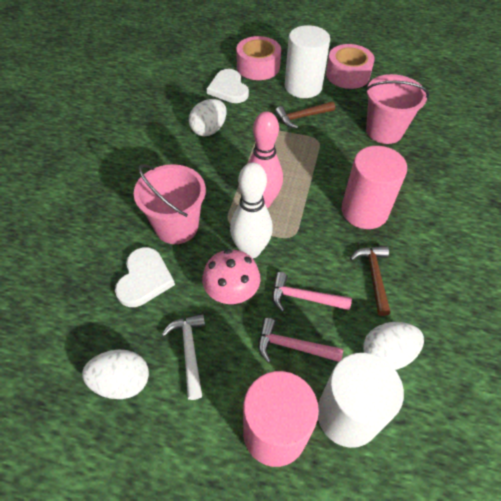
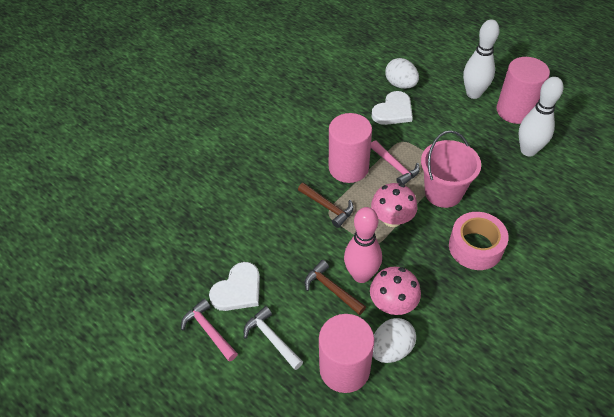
pink bucket: 2 -> 1
pink cylinder: 2 -> 3
pink mushroom: 1 -> 2
pink tape: 2 -> 1
white bowling pin: 1 -> 2
white cylinder: 2 -> 0
white egg: 3 -> 2

